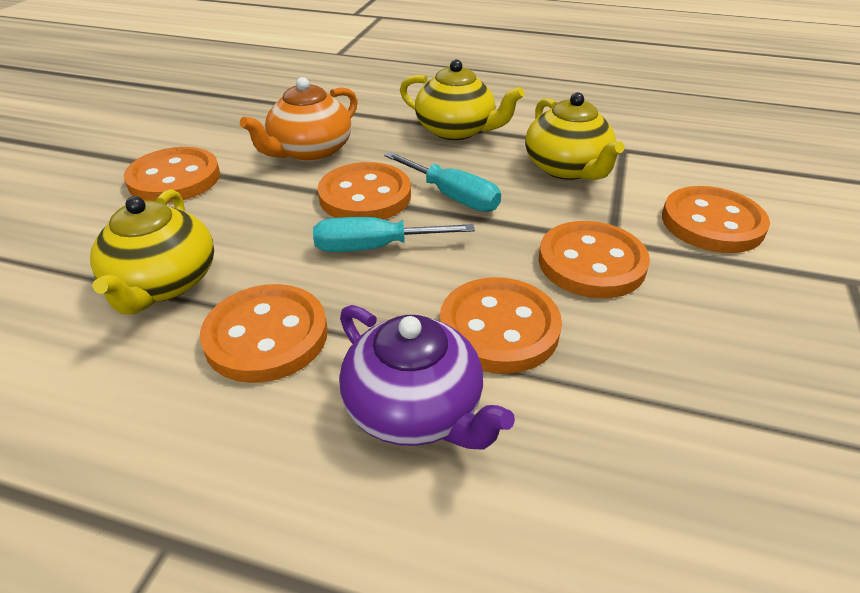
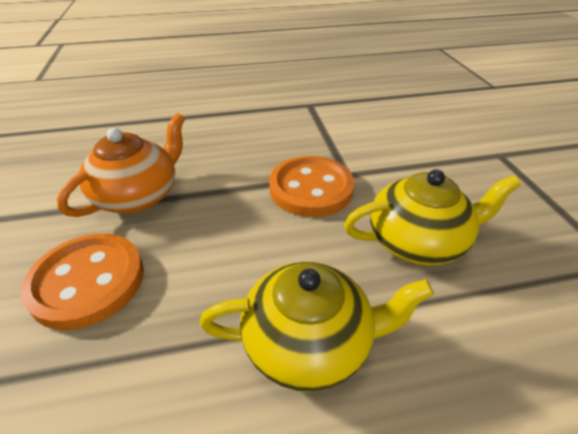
orange button: 6 -> 2
purple teapot: 1 -> 0
turquoise screwdriver: 2 -> 0
yellow teapot: 3 -> 2

